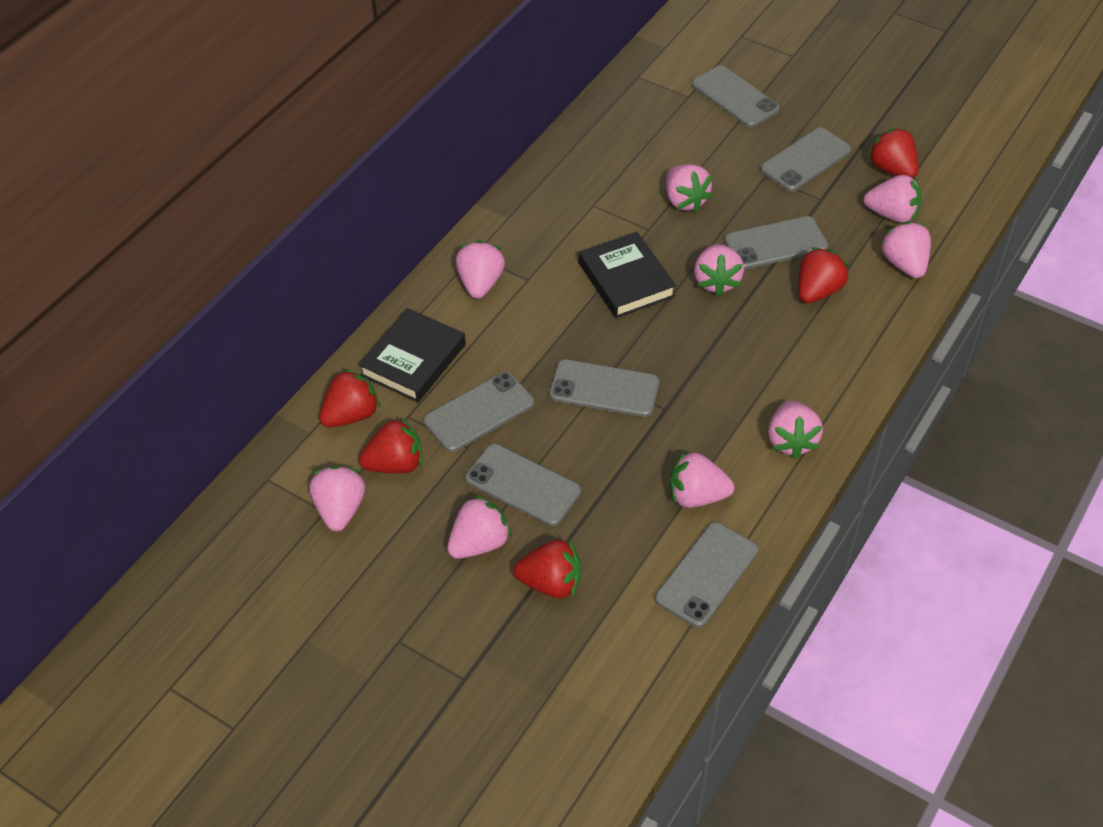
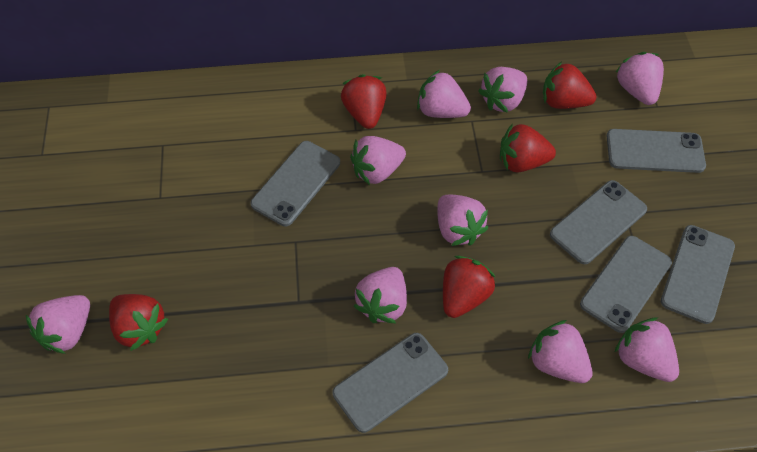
black book: 2 -> 0
grey phone: 7 -> 6

